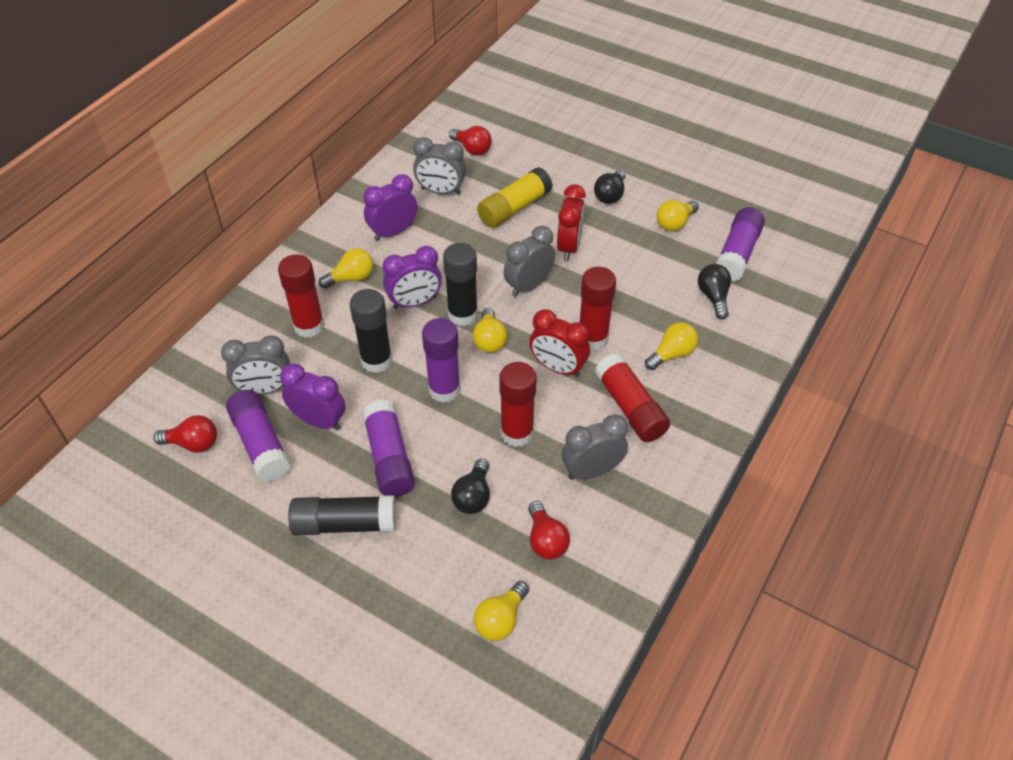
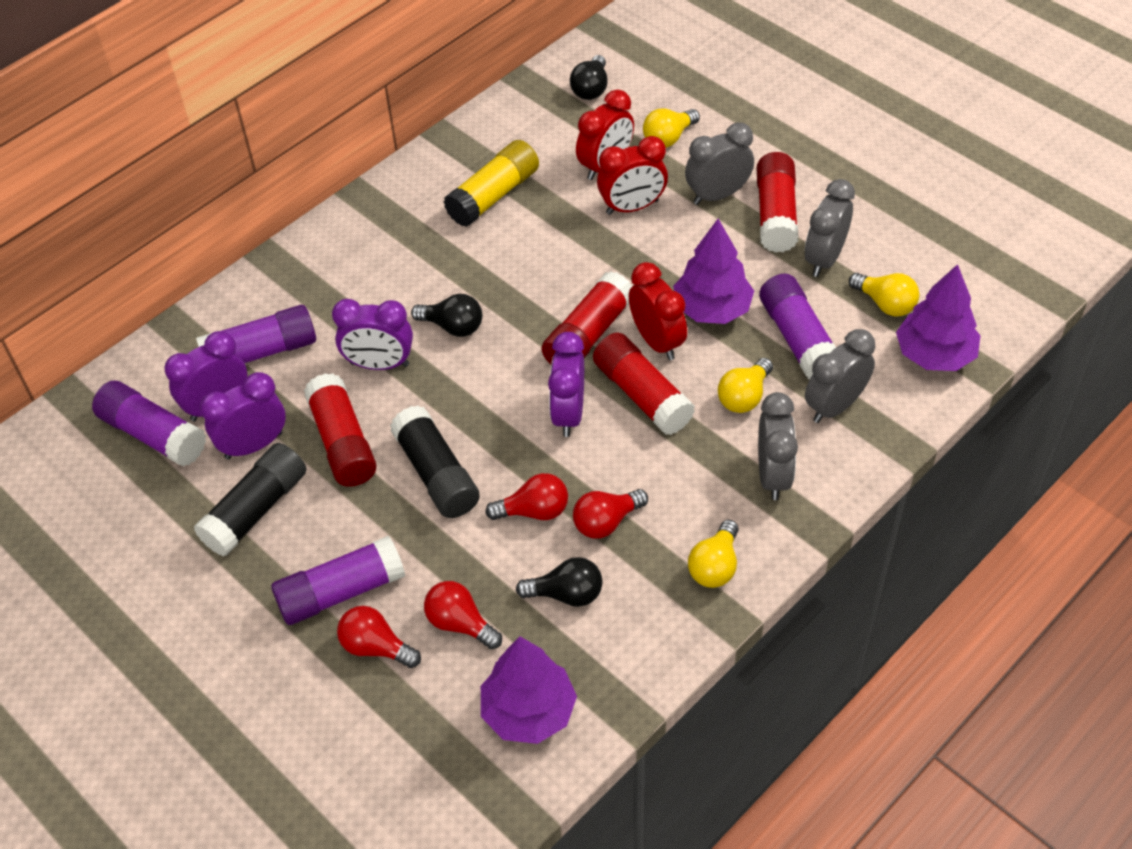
black glue stick: 3 -> 2
purple clock: 3 -> 4
purple tree: 0 -> 3
red clock: 2 -> 3
red light bulb: 3 -> 4
yellow light bulb: 5 -> 4

